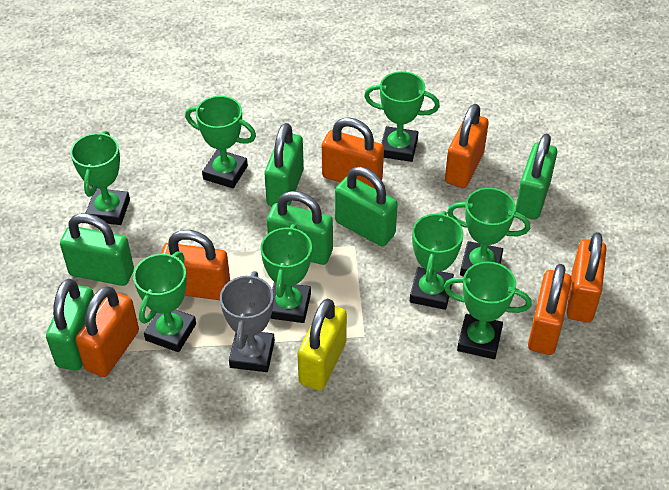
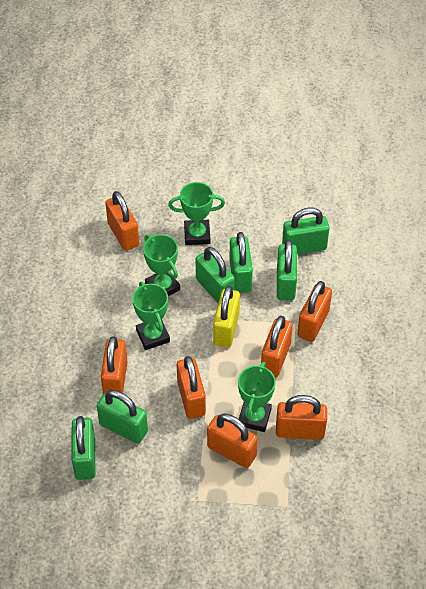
green trophy: 8 -> 4
grey trophy: 1 -> 0
orange padlock: 6 -> 7

